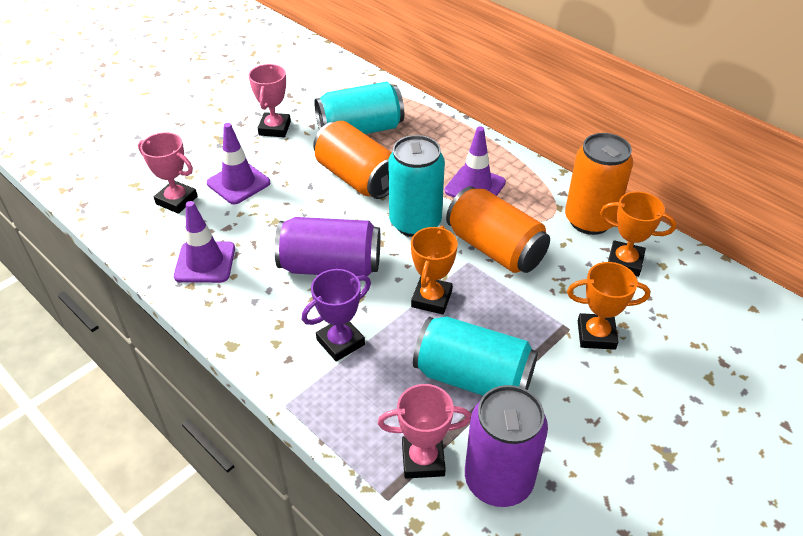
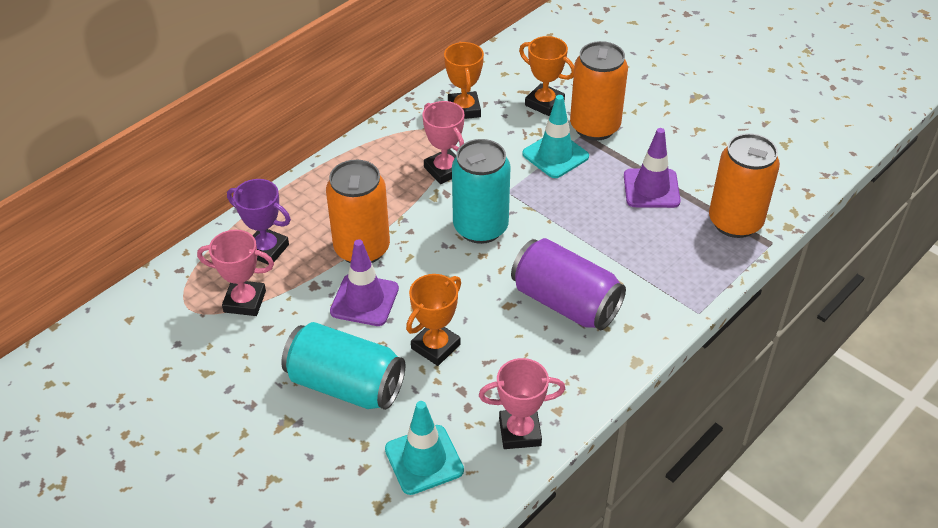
purple can: 2 -> 1
purple traffic cone: 3 -> 2
turquoise can: 3 -> 2
turquoise traffic cone: 0 -> 2

